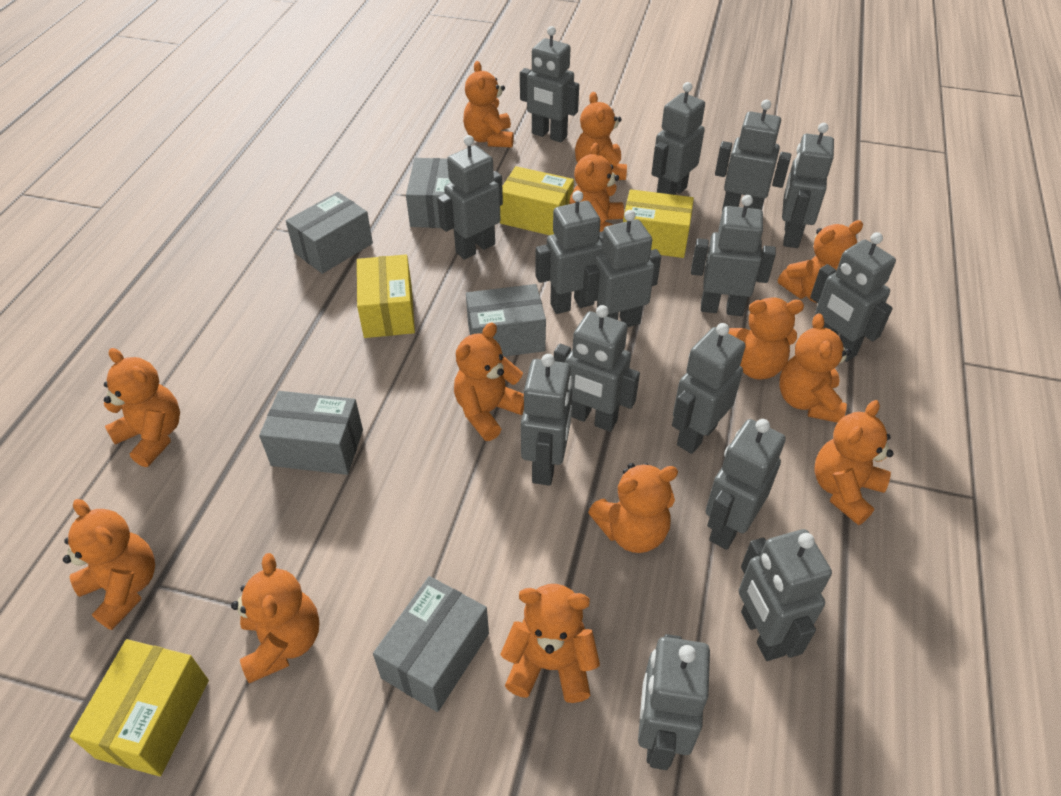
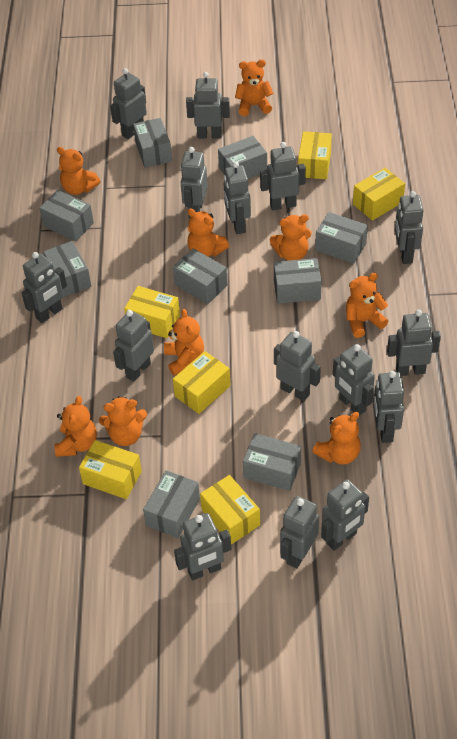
grey box: 5 -> 9
orange teddy bear: 13 -> 9
yellow box: 4 -> 6

